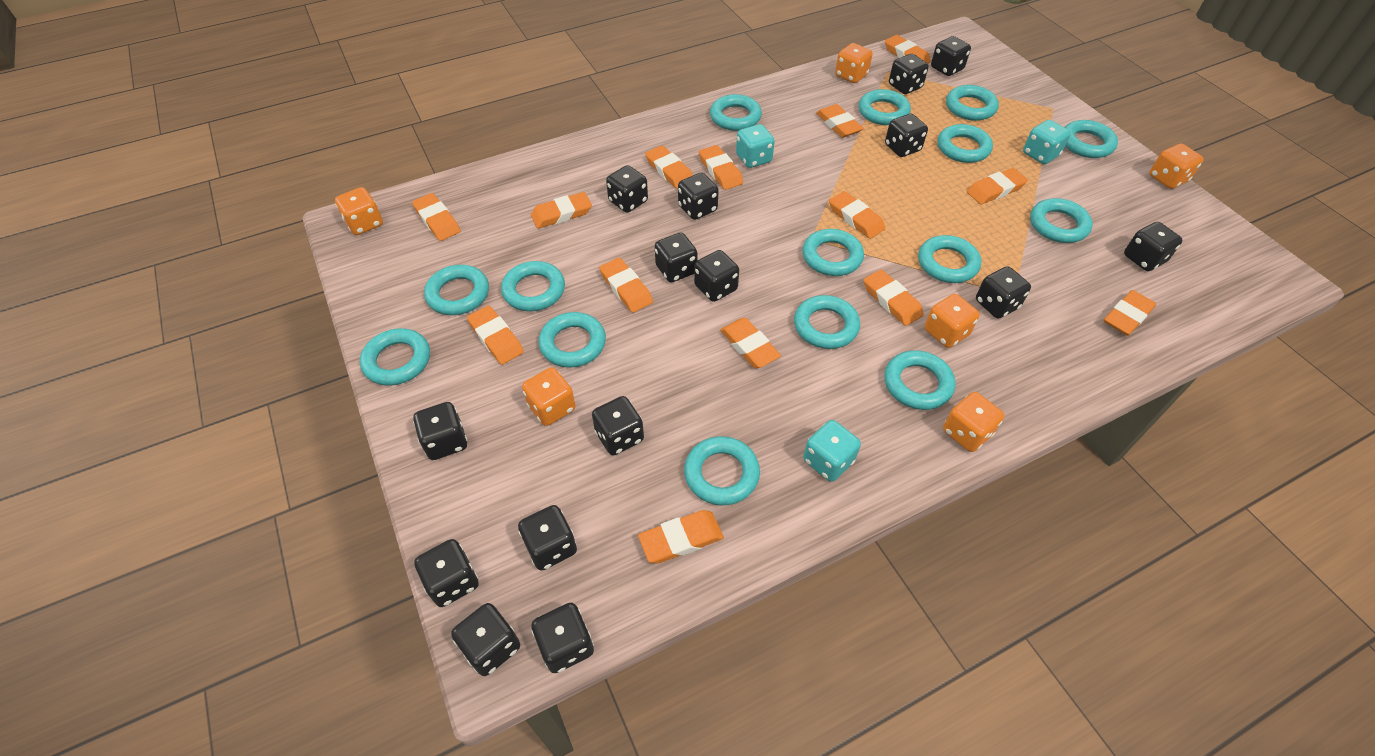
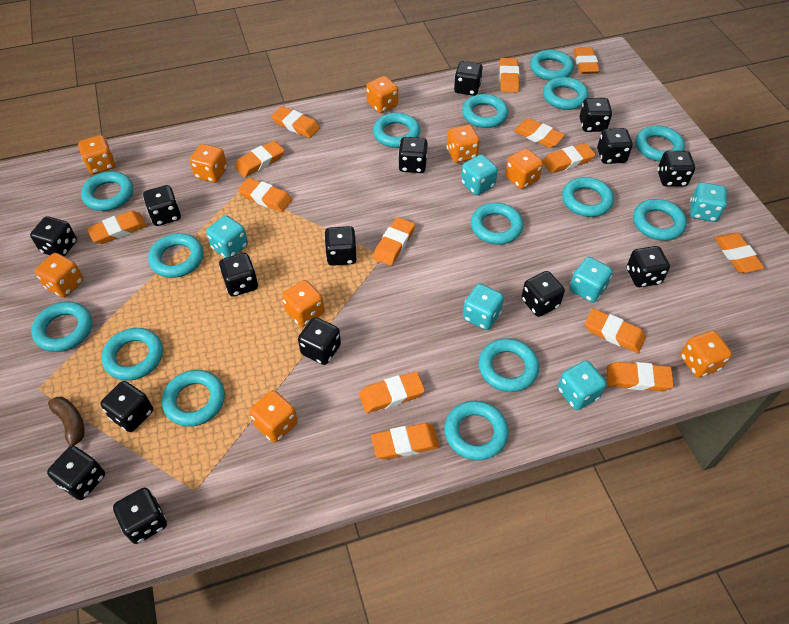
brown banana: 0 -> 1
orange dice: 6 -> 9
turquoise dice: 3 -> 6

